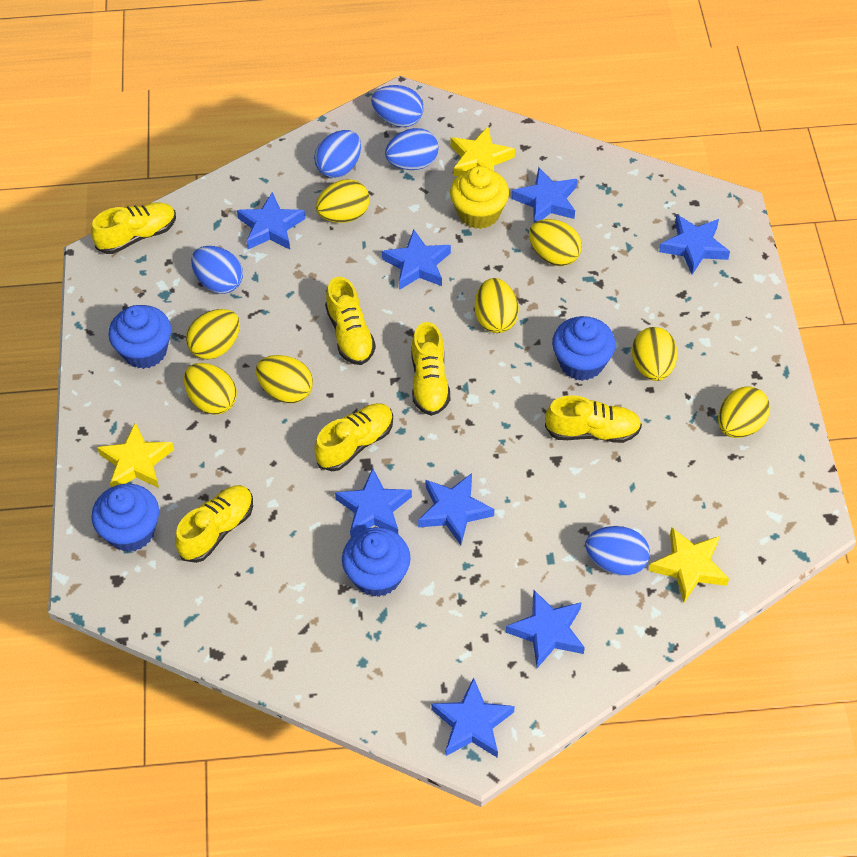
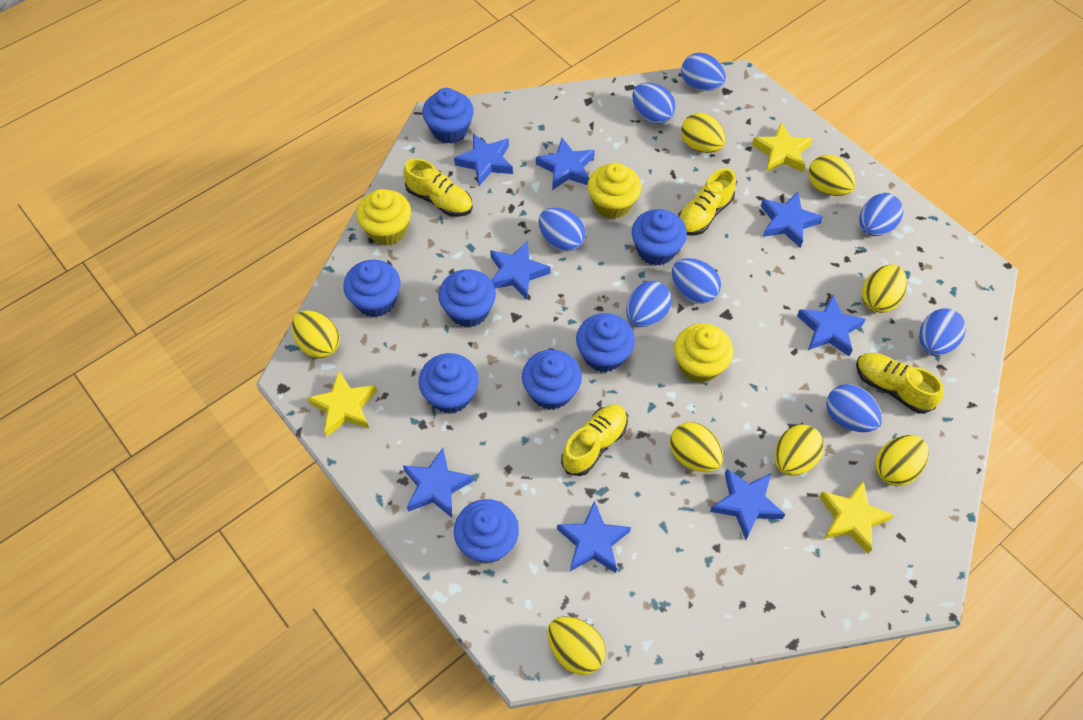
blue cupcake: 4 -> 8
blue egg: 5 -> 8
yellow cupcake: 1 -> 3
yellow shoe: 6 -> 4

